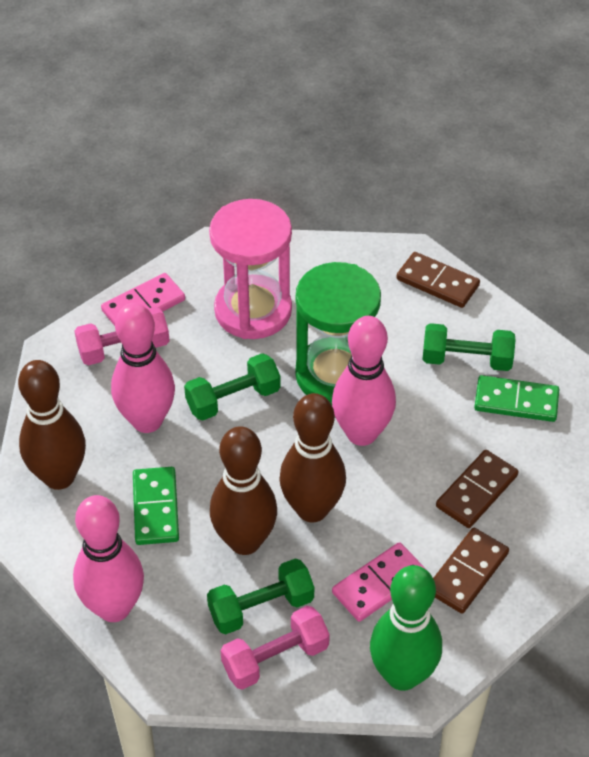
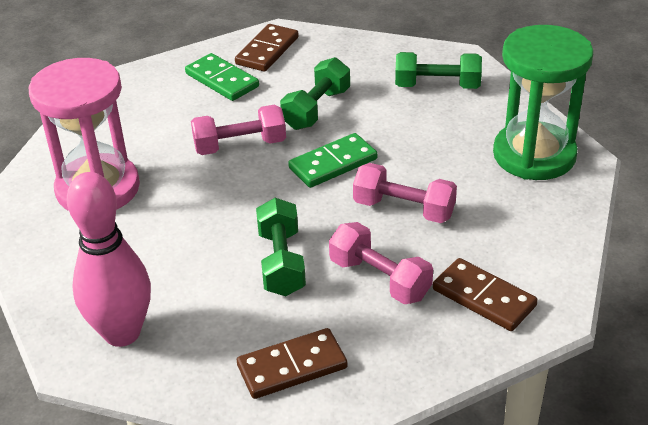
brown bowling pin: 3 -> 0
green bowling pin: 1 -> 0
pink bowling pin: 3 -> 1
pink domino: 2 -> 0
pink dumbbell: 2 -> 3

